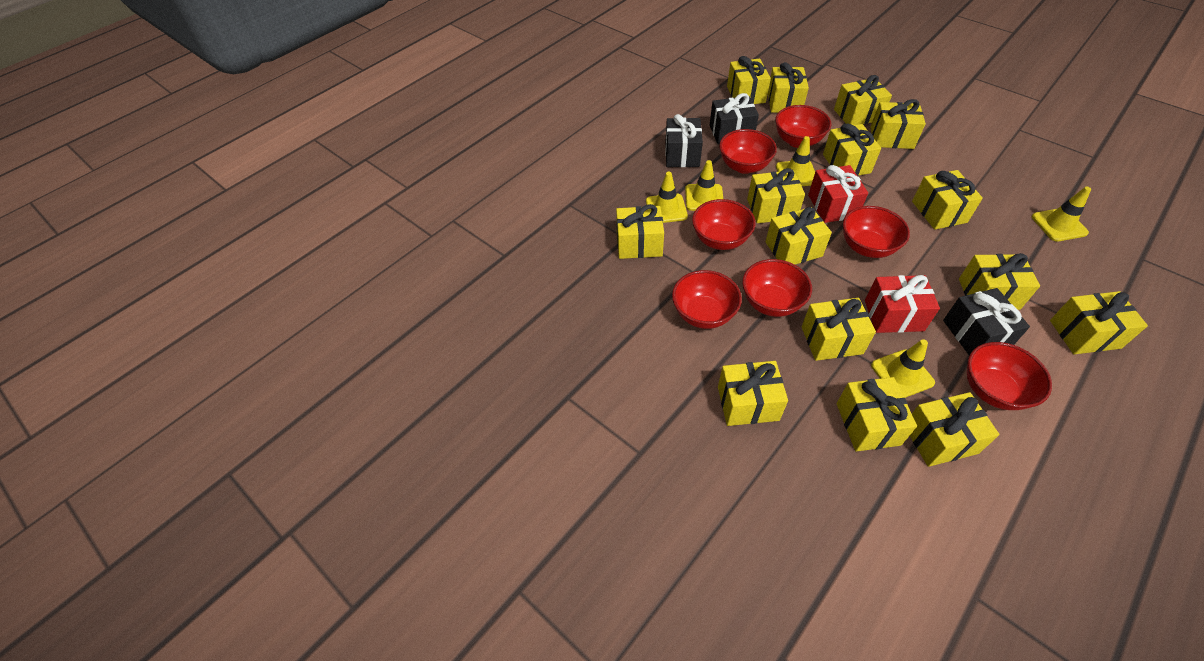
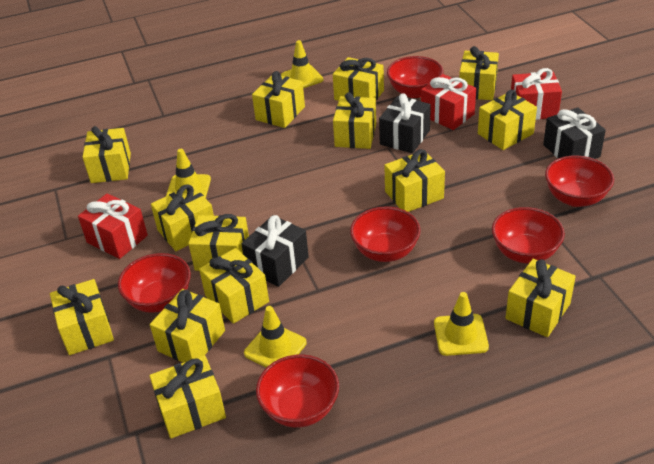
red bowl: 7 -> 6
red gift: 2 -> 3
yellow gift: 15 -> 14
yellow traffic cone: 5 -> 4

